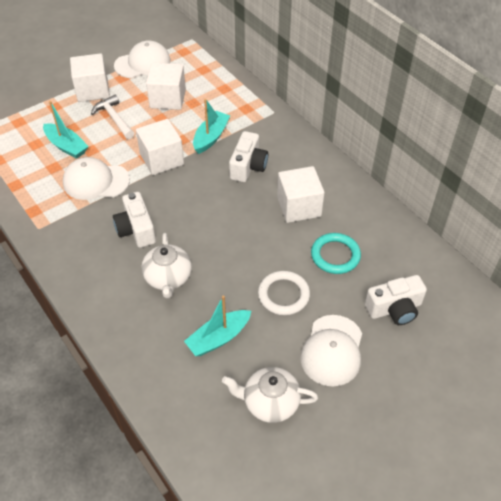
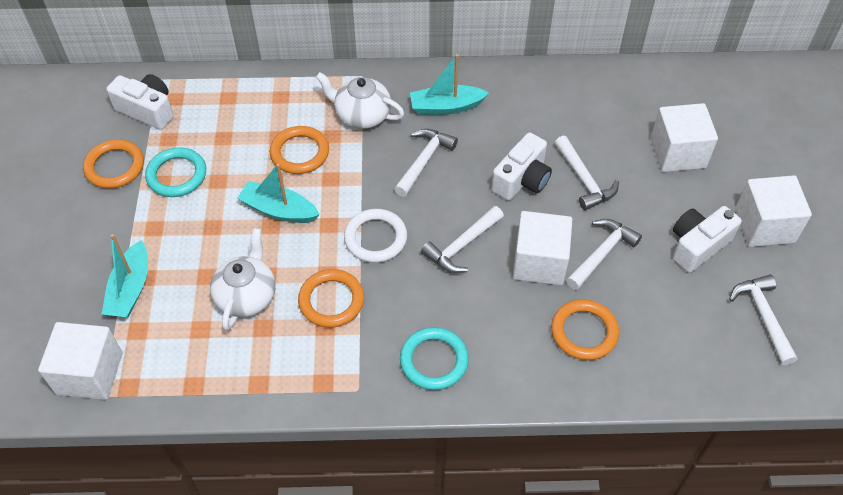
orange ring: 0 -> 4
turquoise ring: 1 -> 2
white cap: 3 -> 0
white hammer: 1 -> 5

